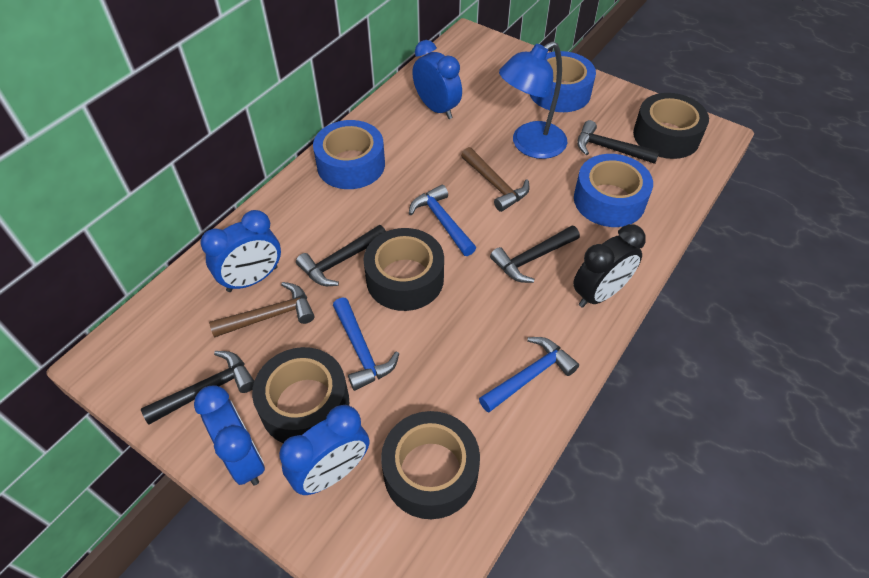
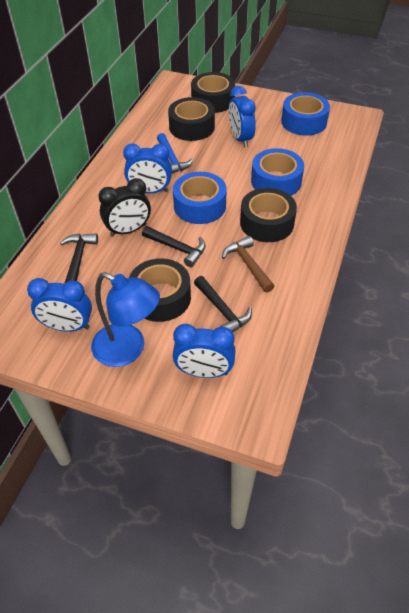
black hammer: 4 -> 3
blue hammer: 3 -> 1
brown hammer: 2 -> 1

